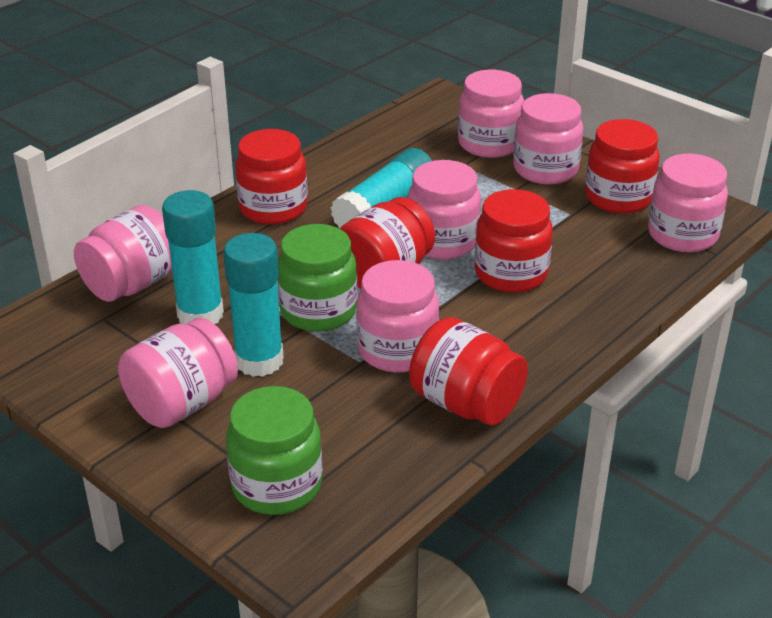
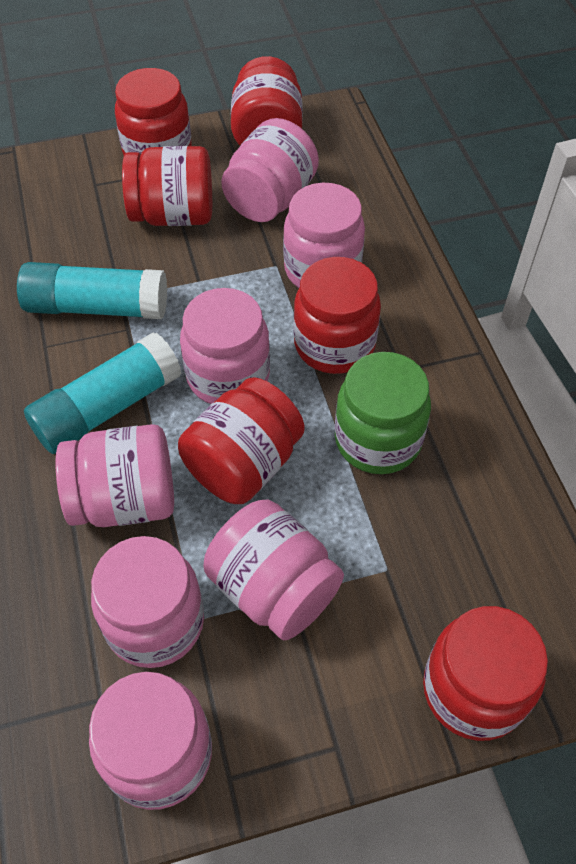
green jar: 2 -> 1
red jar: 5 -> 6
turquoise glue stick: 3 -> 2

